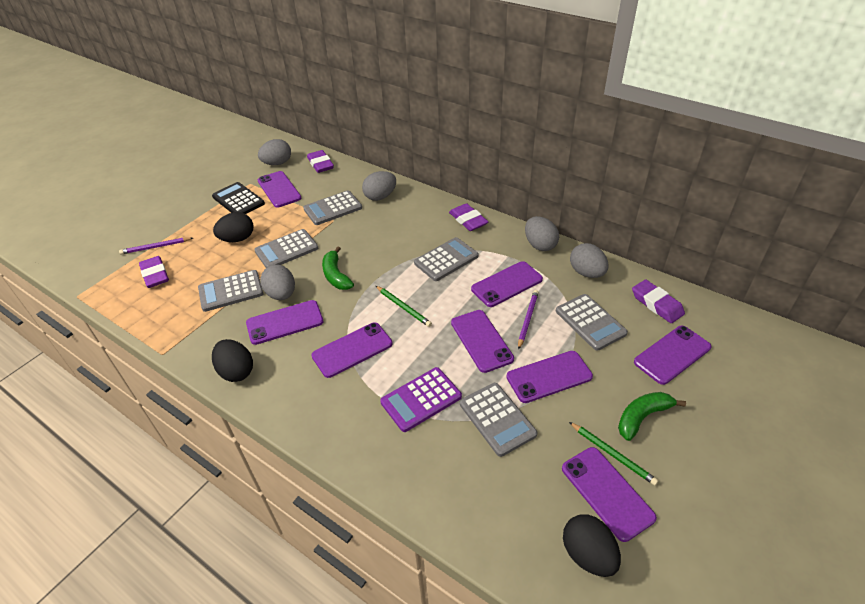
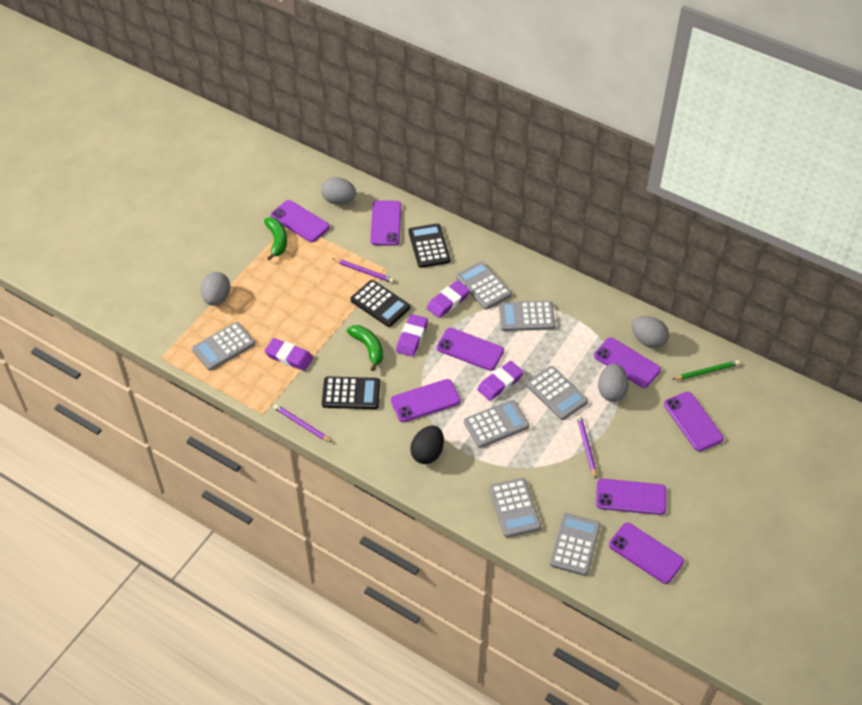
black calculator: 1 -> 3
black egg: 3 -> 1
green pencil: 2 -> 1
grey calculator: 6 -> 7
grey egg: 5 -> 4
purple calculator: 1 -> 0
purple pencil: 2 -> 3

